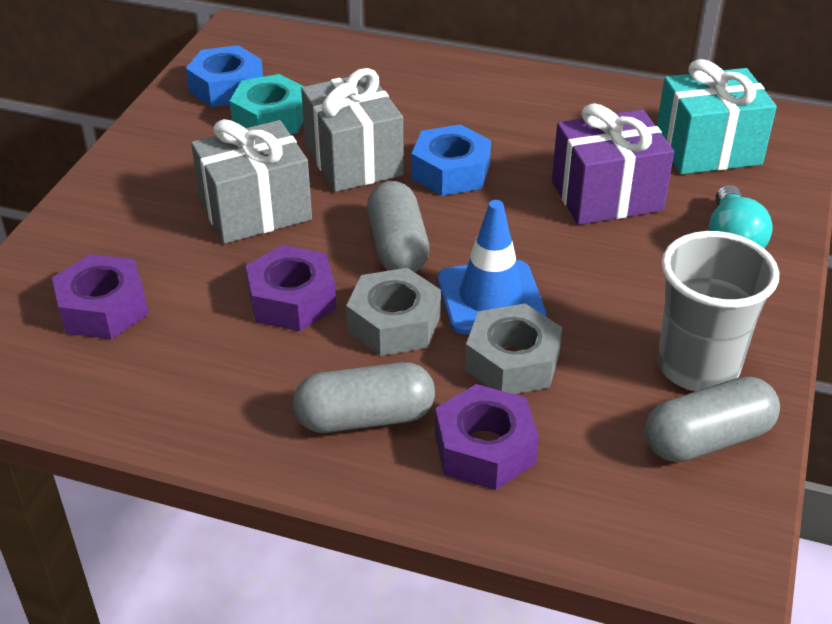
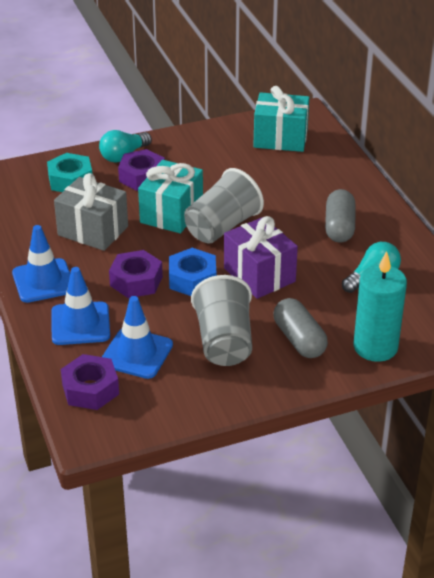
blue nut: 2 -> 1
blue traffic cone: 1 -> 3
grey capsule: 3 -> 2
grey cup: 1 -> 2
grey gift: 2 -> 1
grey nut: 2 -> 0
turquoise candle: 0 -> 1
turquoise gift: 1 -> 2
turquoise light bulb: 1 -> 2

